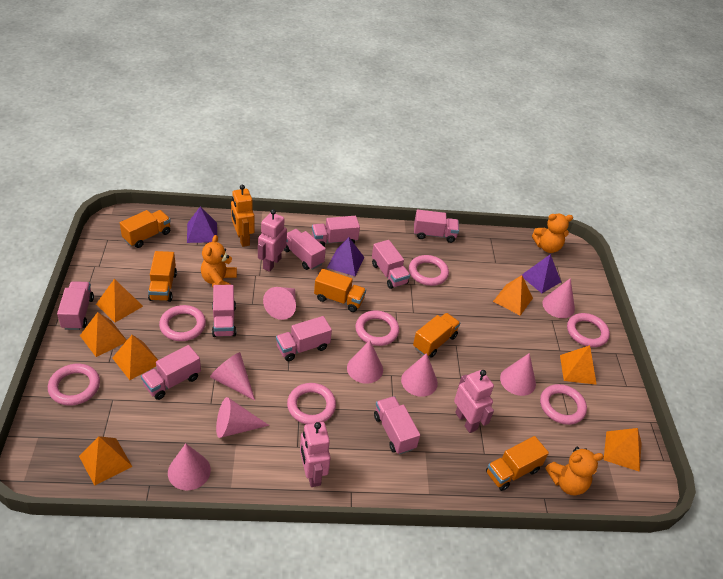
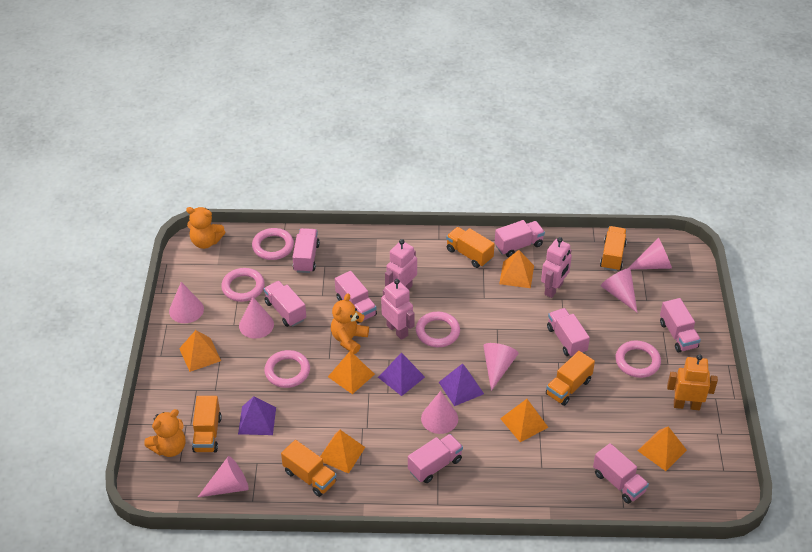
orange pyramid: 7 -> 6
pink cone: 8 -> 7
pink ring: 7 -> 5
pink truck: 9 -> 8

